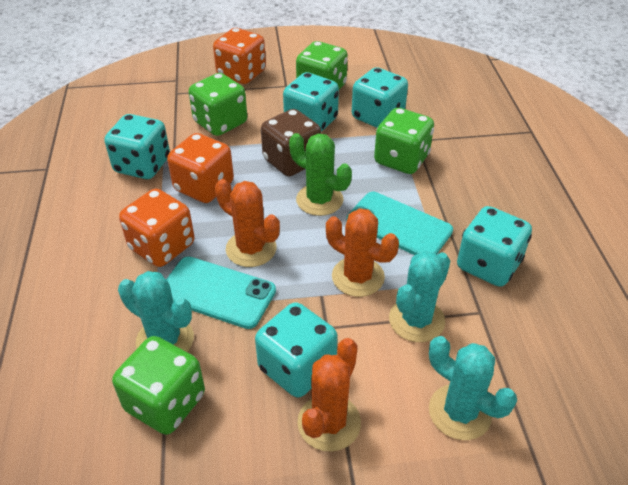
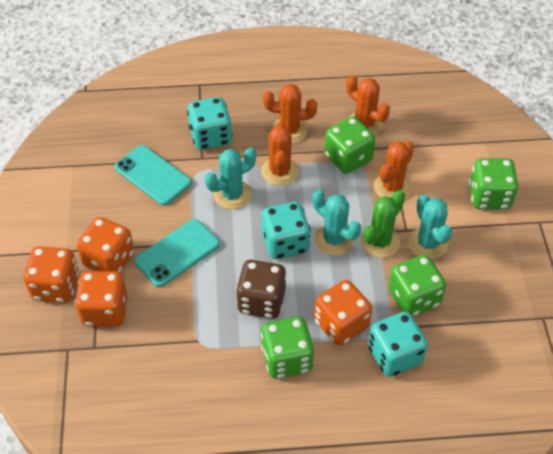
orange cactus: 3 -> 4
orange dice: 3 -> 4
turquoise dice: 5 -> 3

